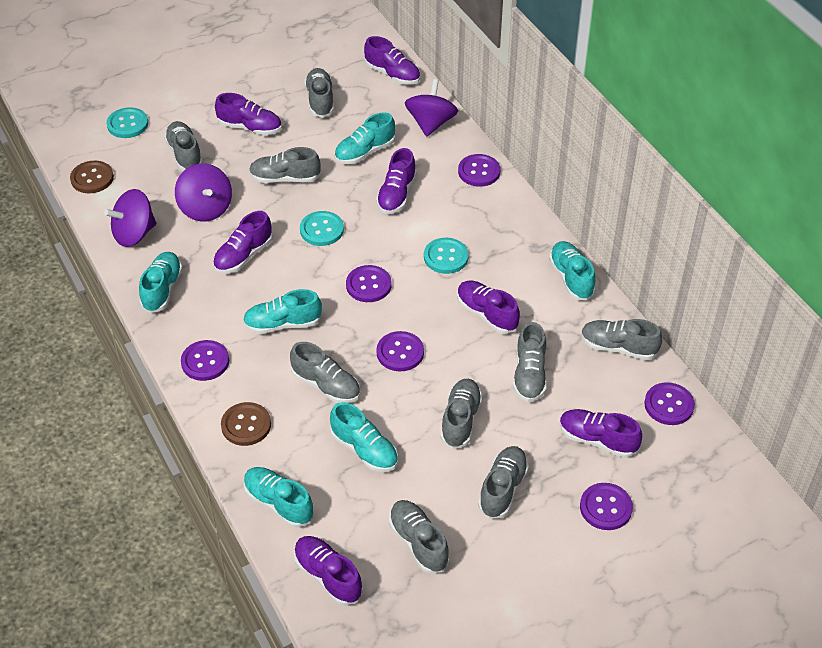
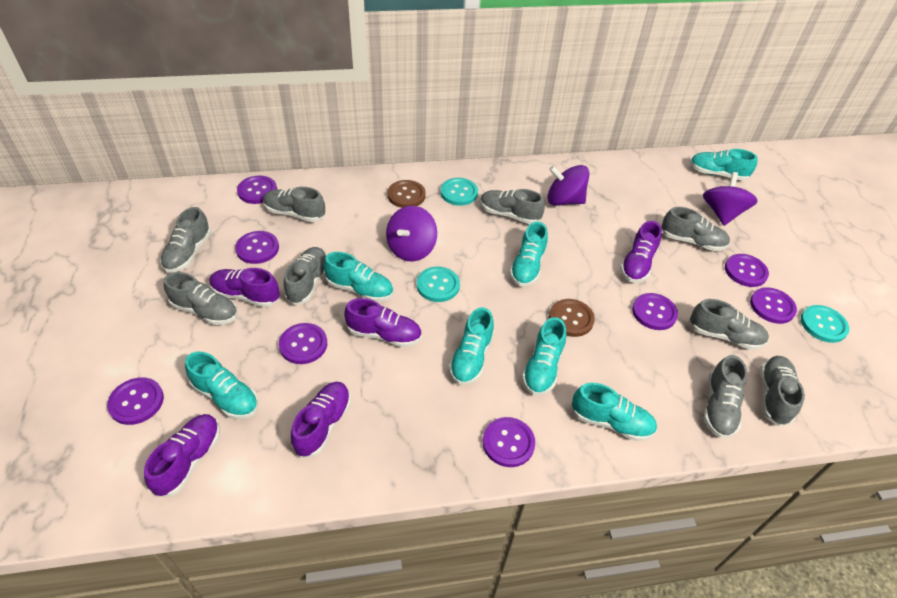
purple button: 6 -> 8
purple shoe: 7 -> 5
turquoise shoe: 6 -> 7

